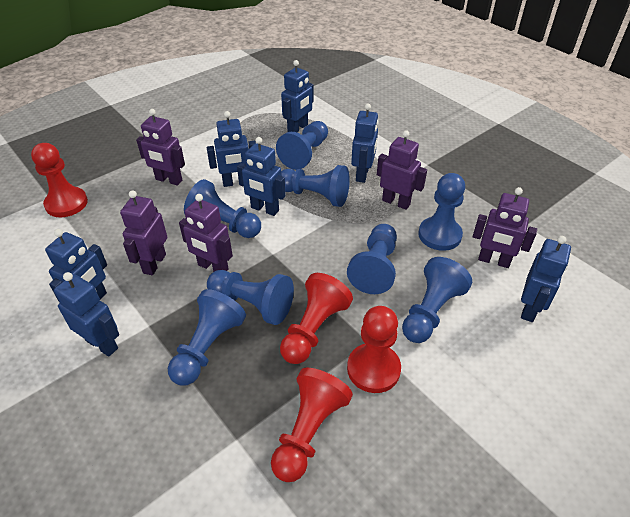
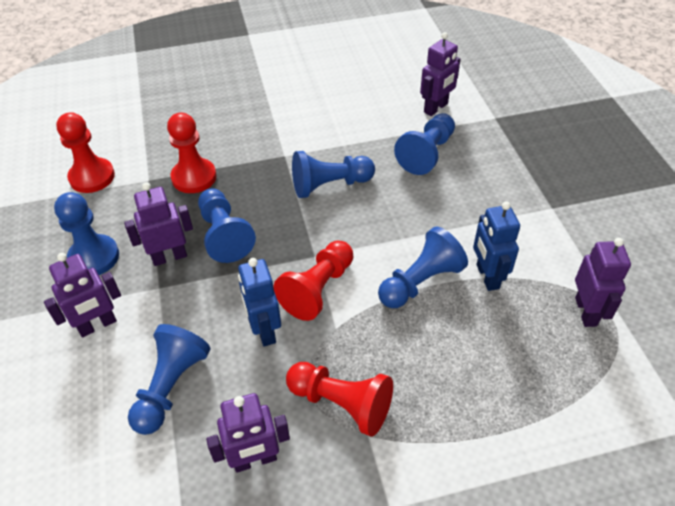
blue pawn: 8 -> 6
blue robot: 7 -> 2

